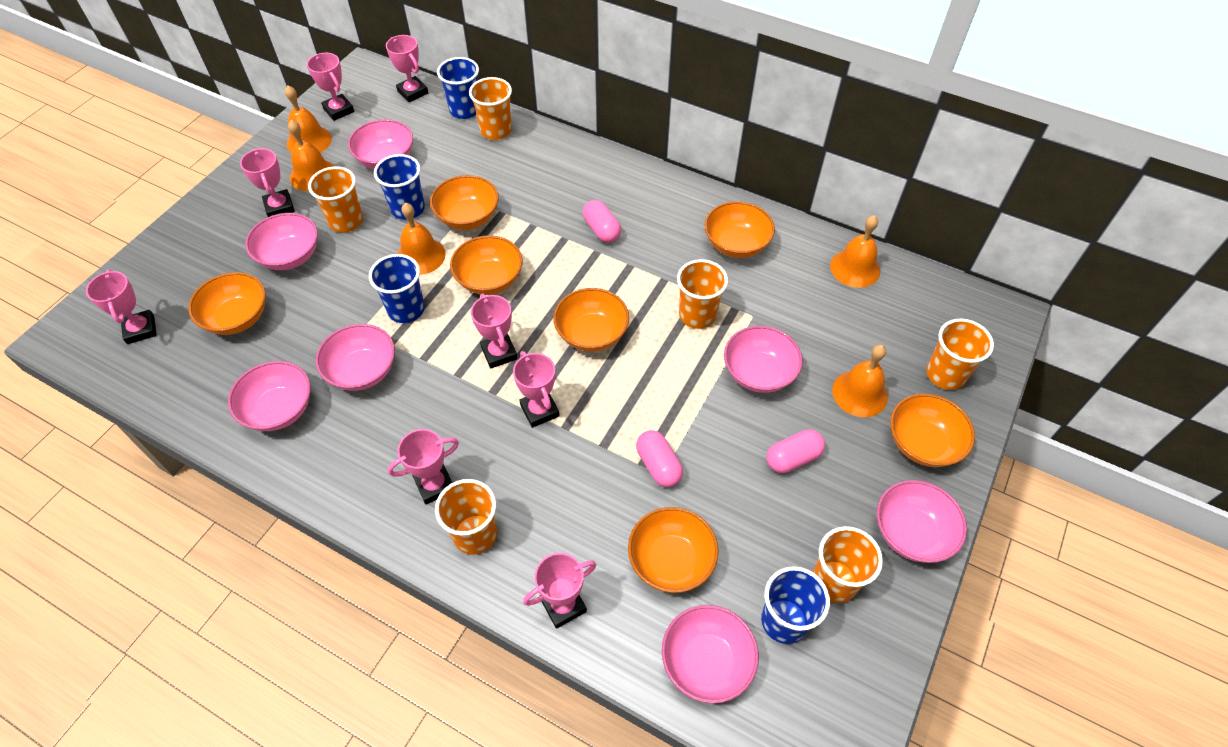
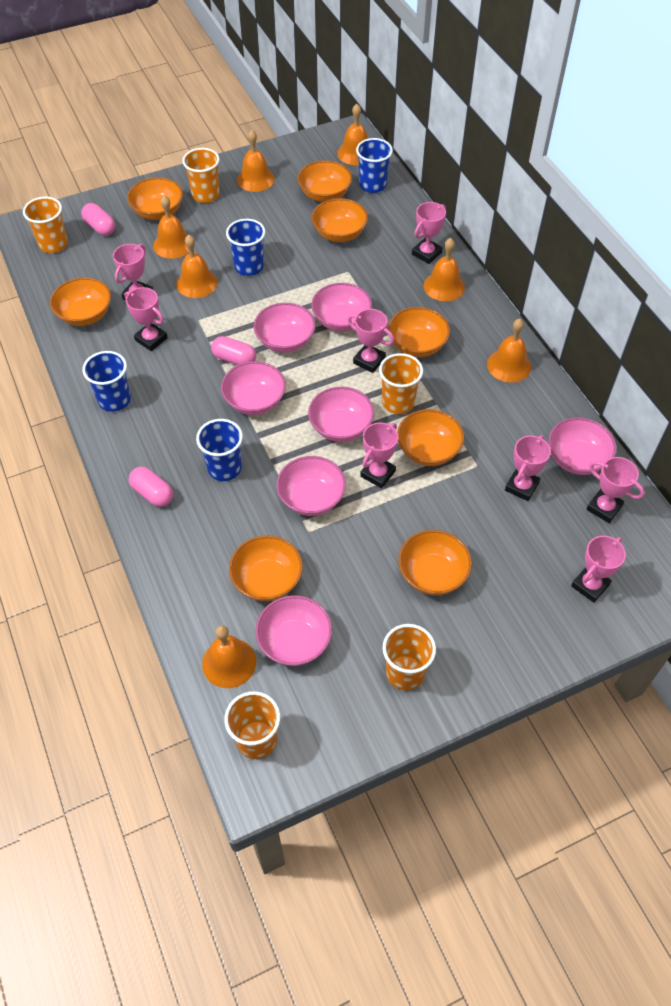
orange bell: 5 -> 7
orange bowl: 7 -> 8
orange cup: 6 -> 5

